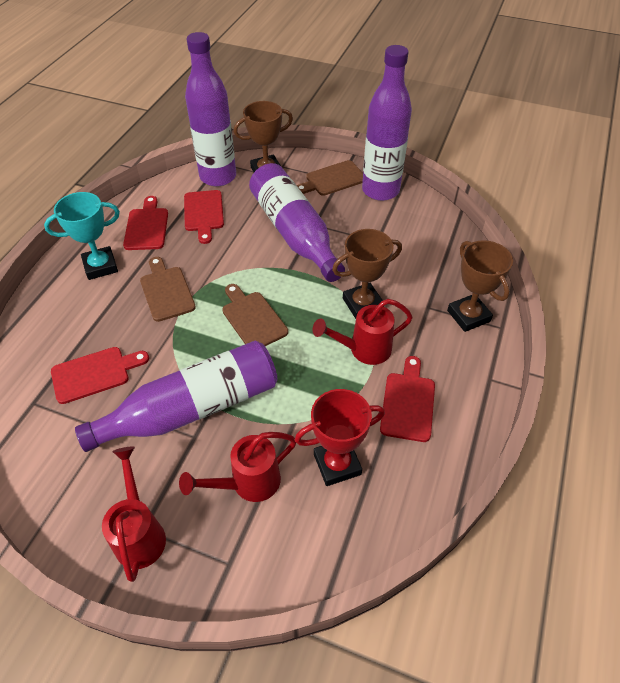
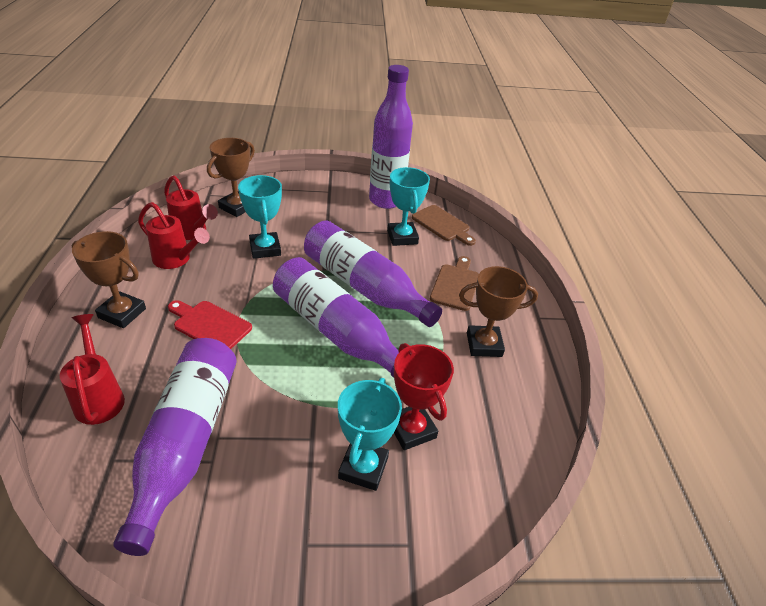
brown cutting board: 3 -> 2
red cutting board: 4 -> 1
turquoise trophy: 1 -> 3

